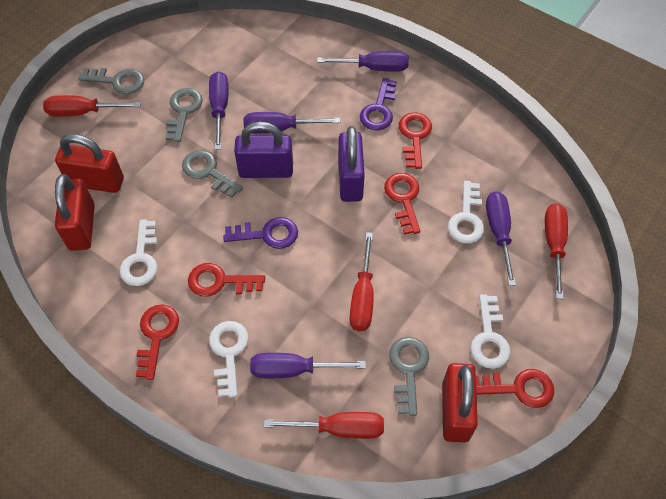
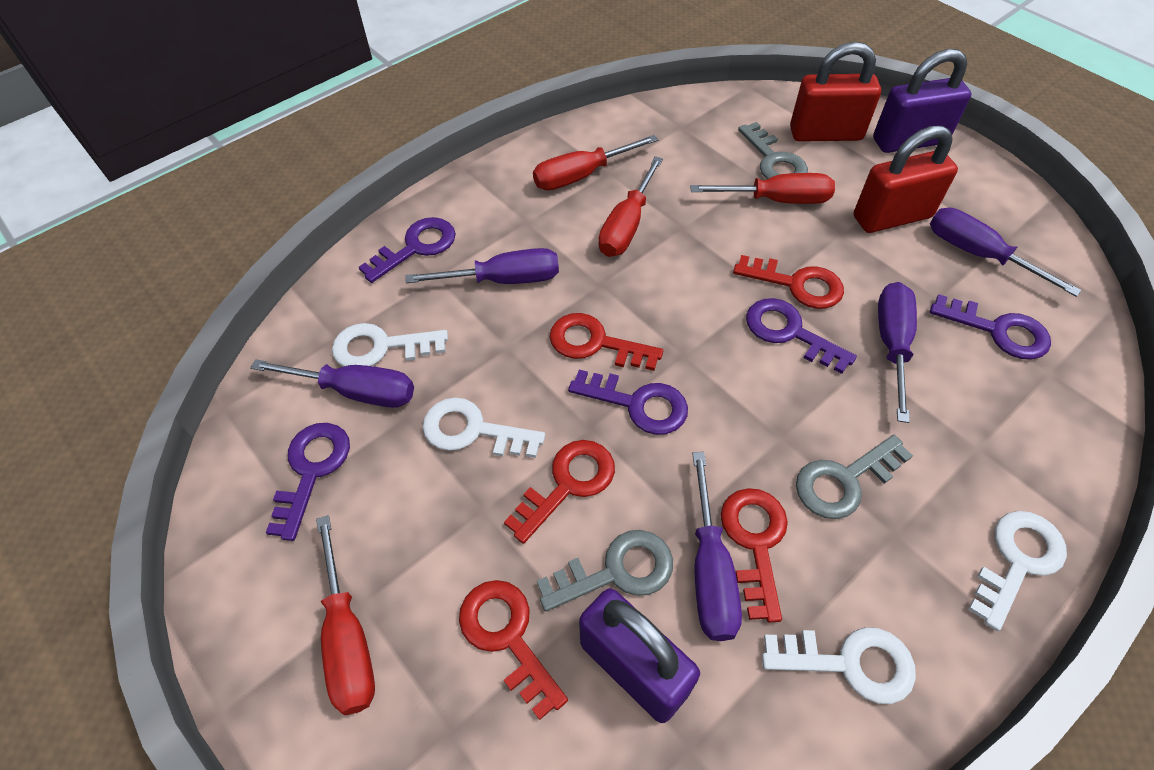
grey key: 4 -> 3
purple key: 2 -> 5
red padlock: 3 -> 2

